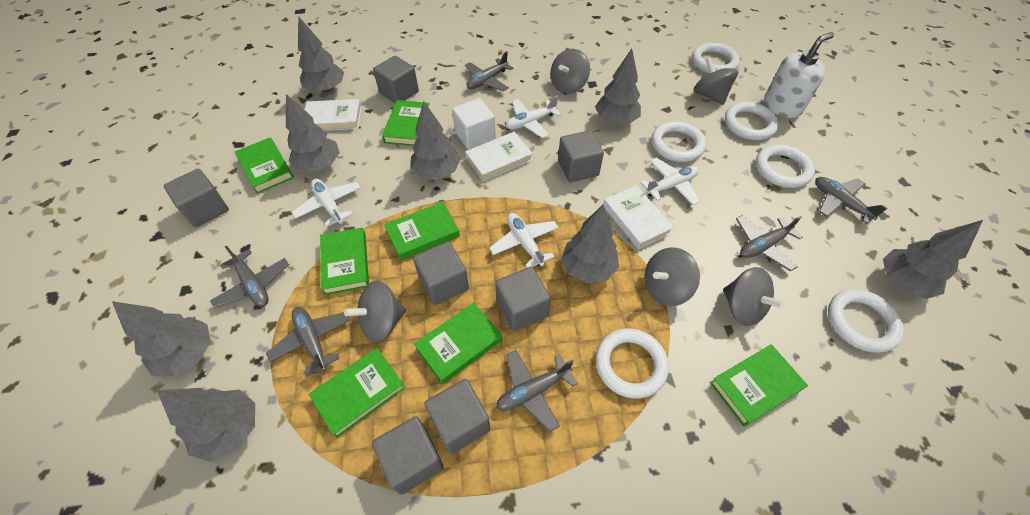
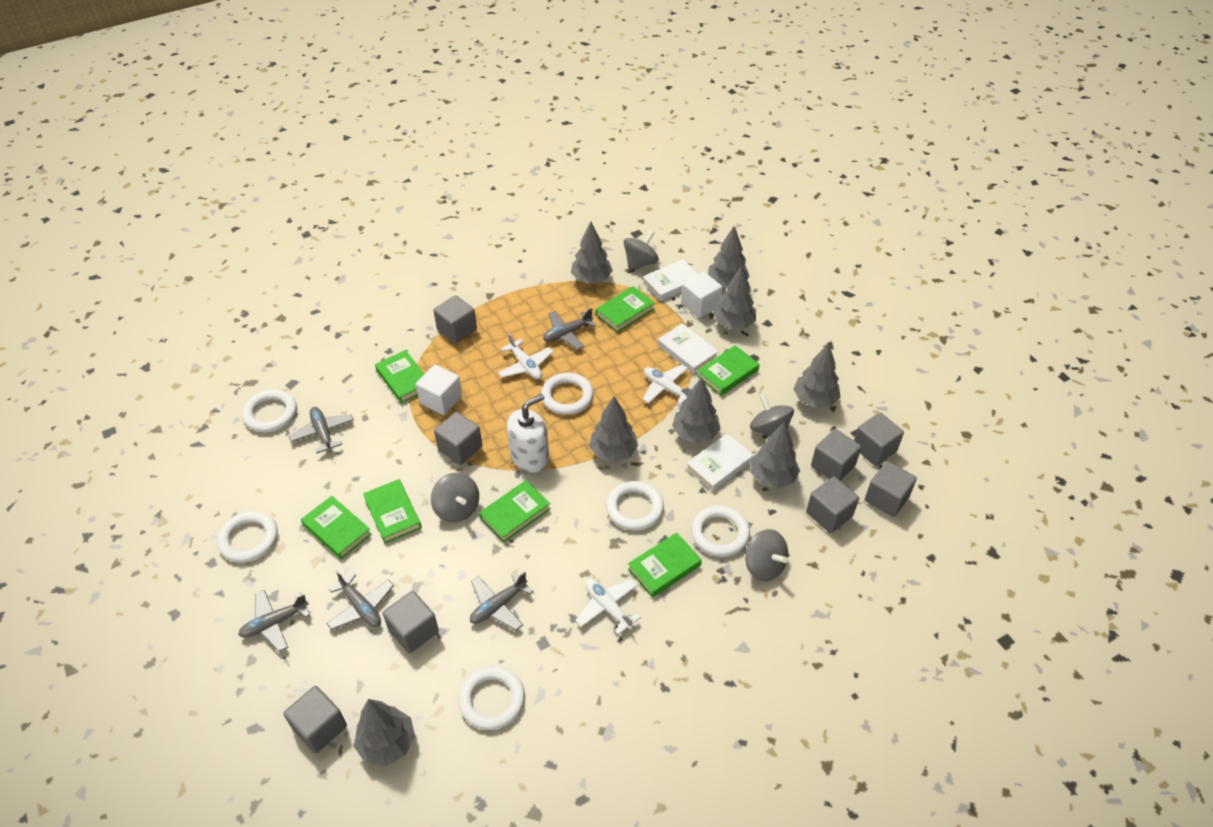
grey cube: 7 -> 8
grey plane: 6 -> 5
grey spinning top: 5 -> 4
white cube: 1 -> 2
white plane: 4 -> 3

